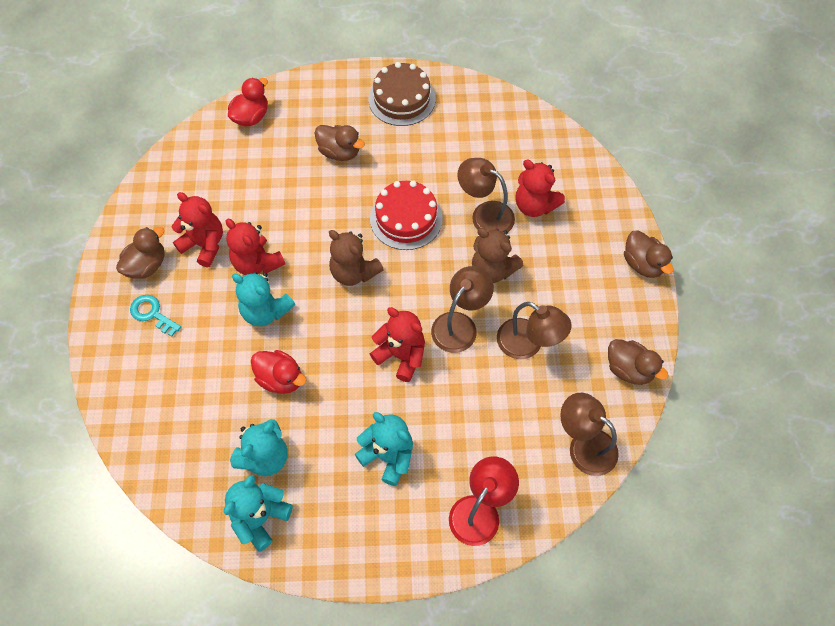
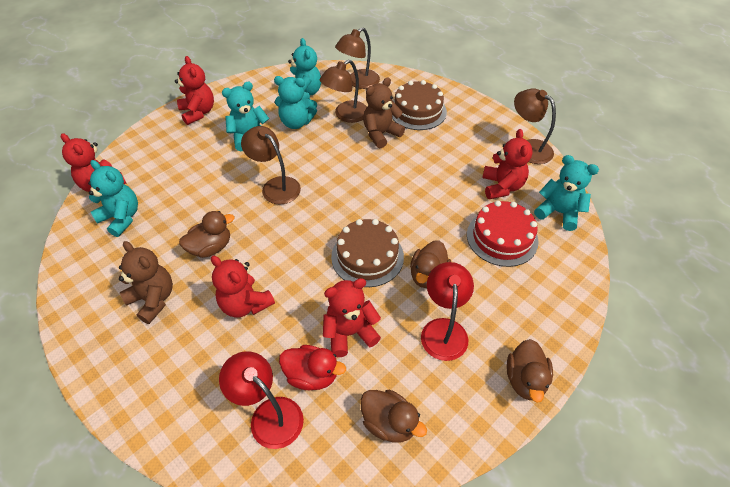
brown cake: 1 -> 2
red duck: 2 -> 1
red lamp: 1 -> 2
red teddy bear: 4 -> 5
turquoise key: 1 -> 0
turquoise teddy bear: 4 -> 5

